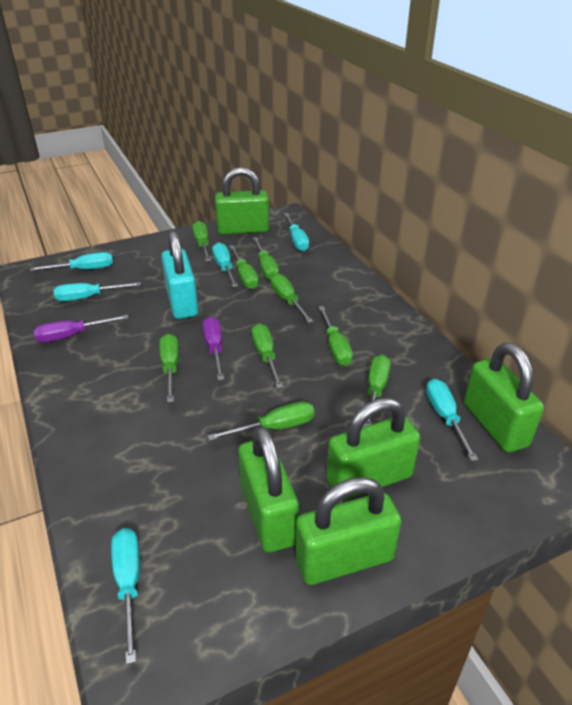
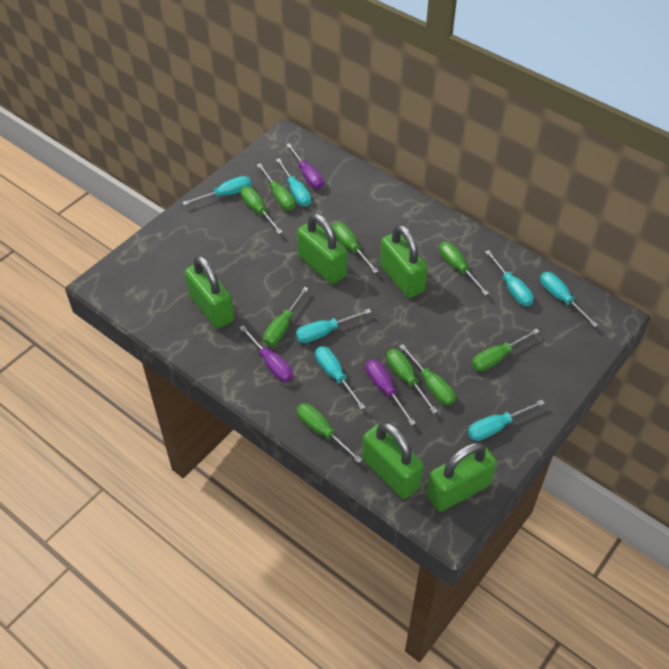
purple screwdriver: 2 -> 3
turquoise padlock: 1 -> 0
turquoise screwdriver: 6 -> 7

